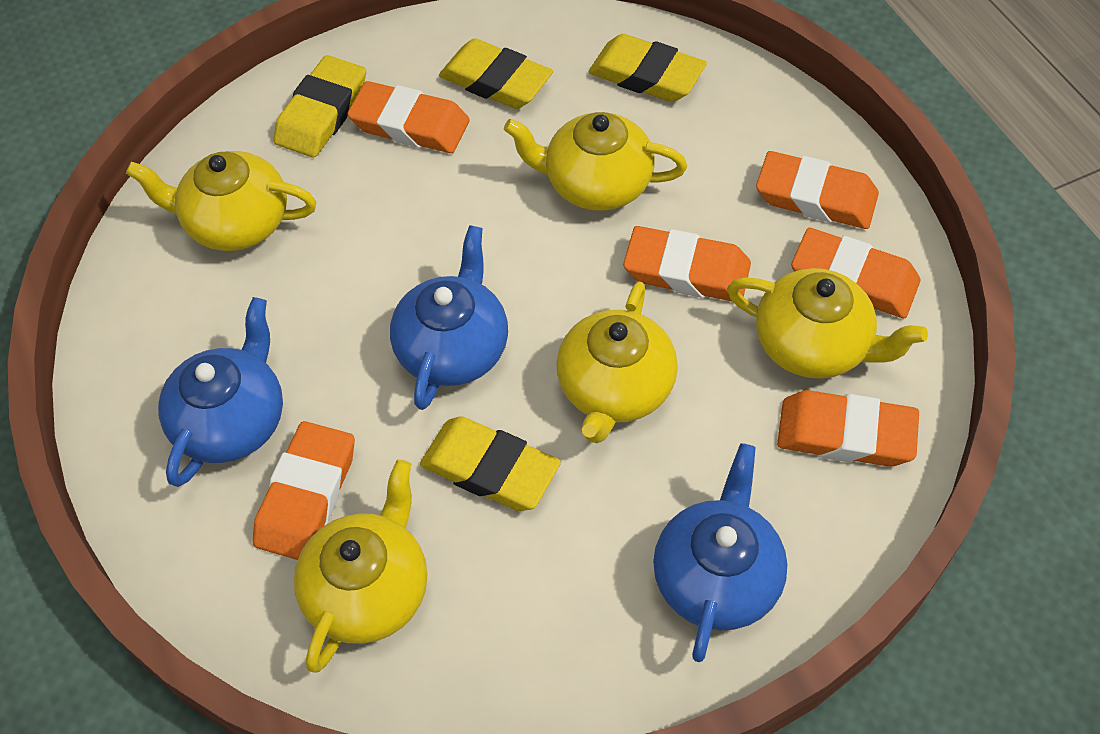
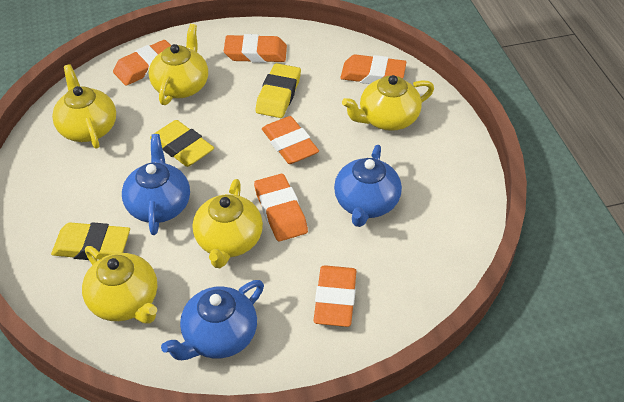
yellow eraser: 4 -> 3

